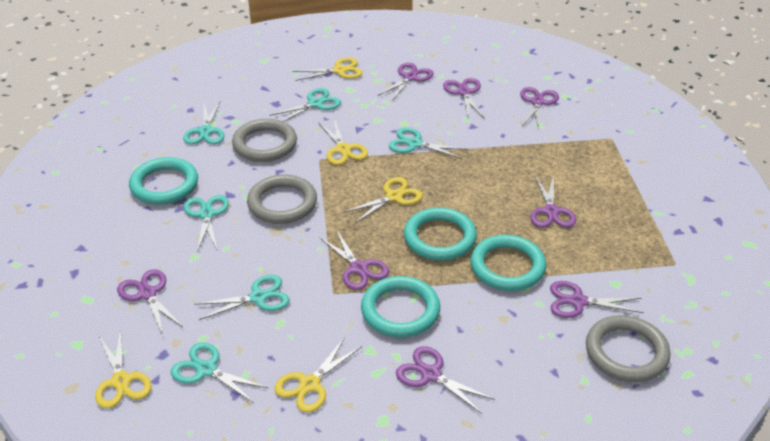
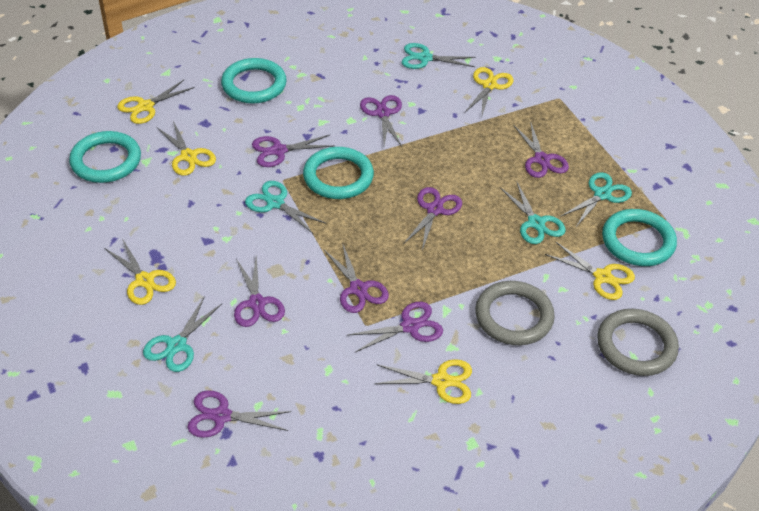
grey ring: 3 -> 2
turquoise scissors: 6 -> 5
yellow scissors: 5 -> 6

